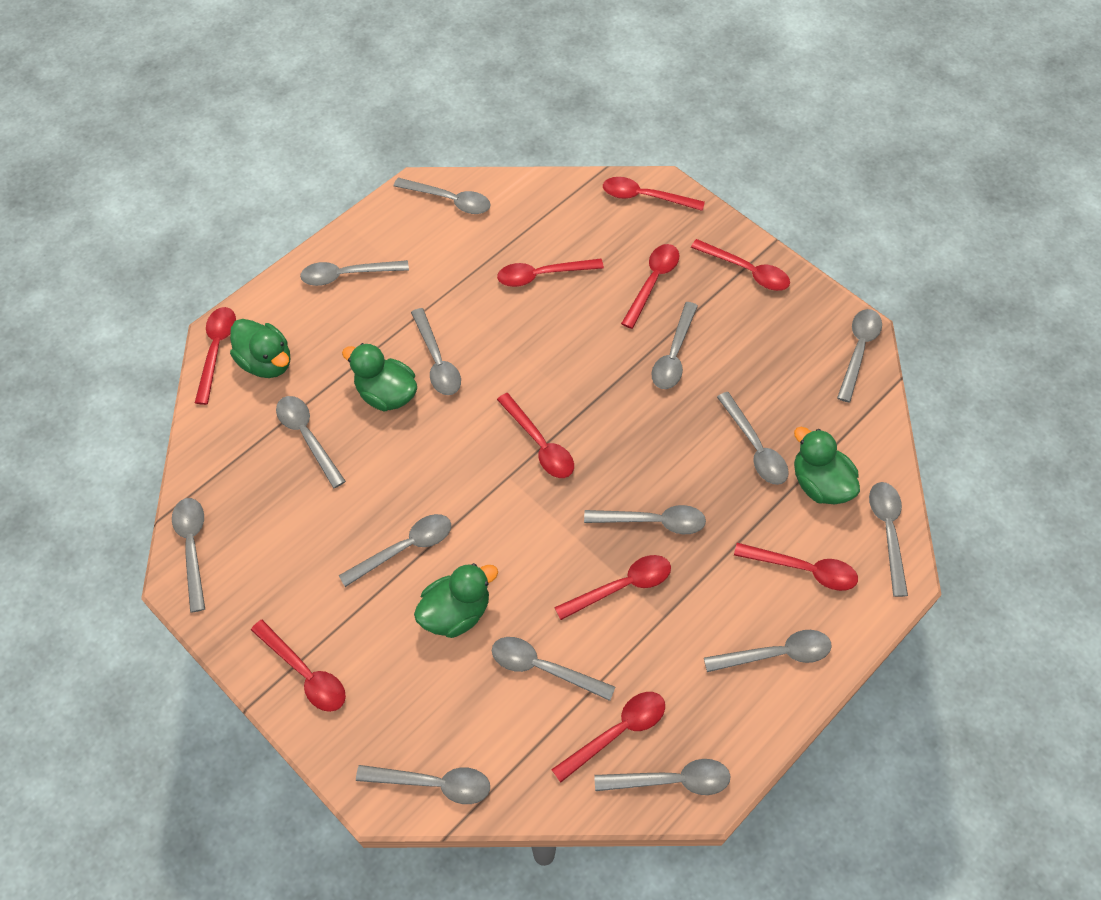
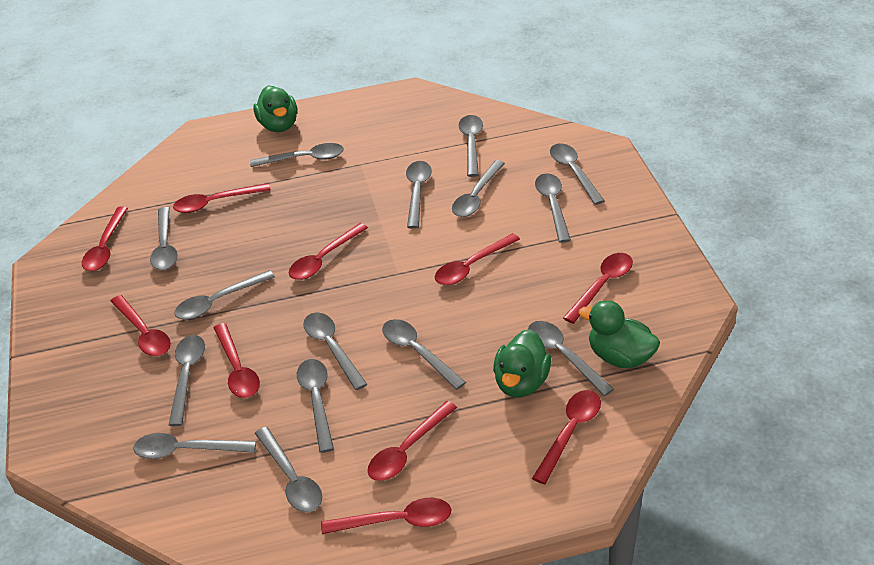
green duck: 4 -> 3

